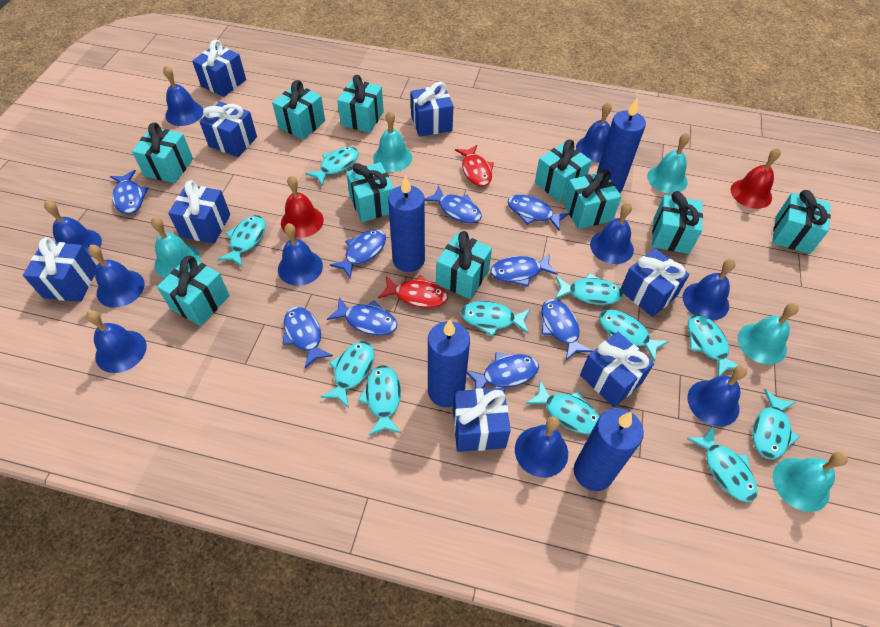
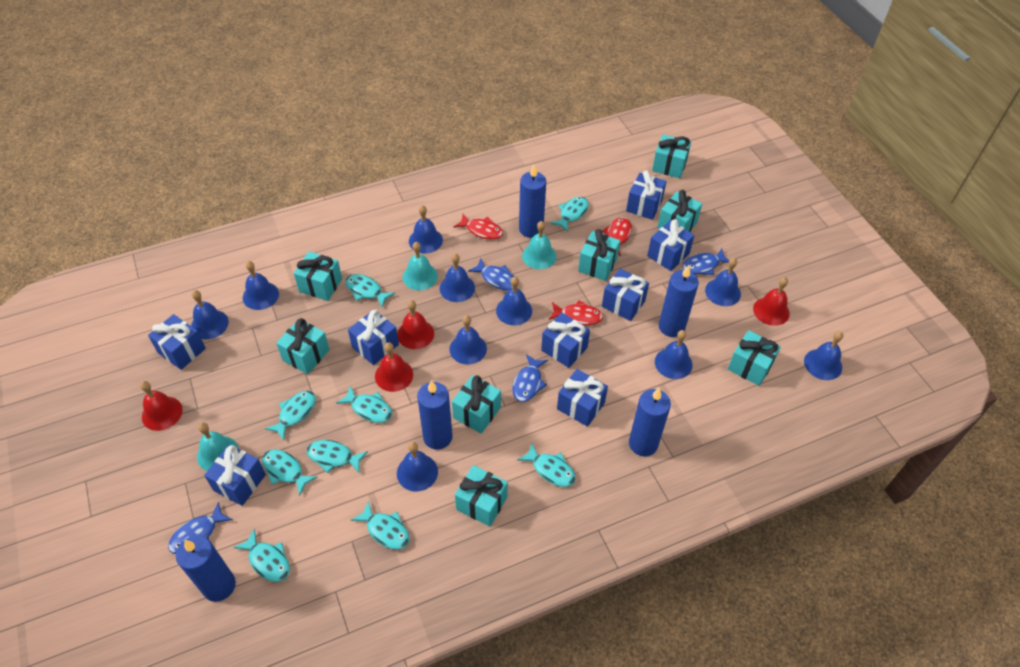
blue candle: 4 -> 5
blue fish: 9 -> 4
red bell: 2 -> 4
red fish: 2 -> 3
turquoise bell: 5 -> 3
turquoise fish: 11 -> 9
turquoise gift: 10 -> 8

